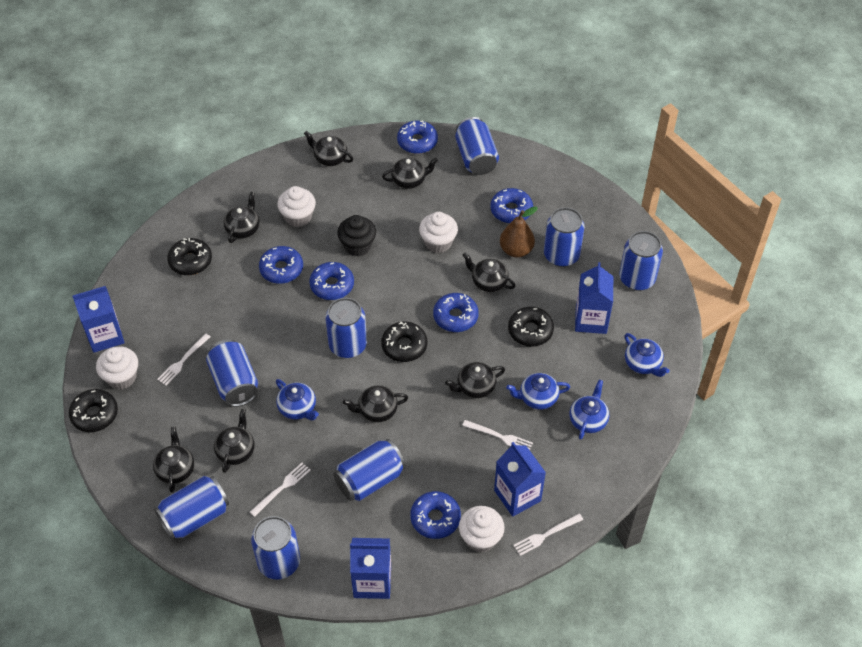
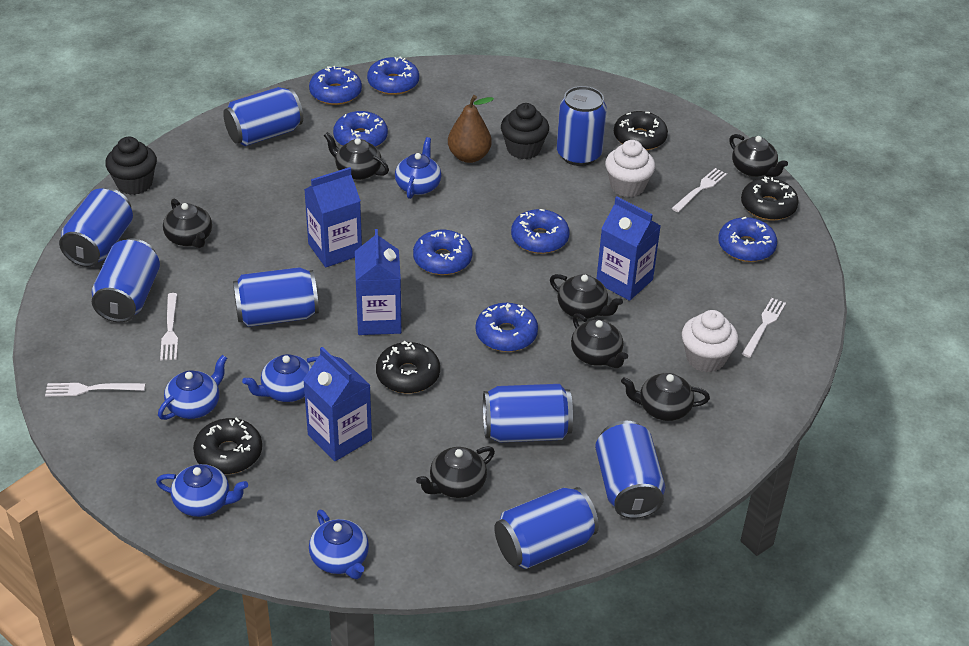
black cupcake: 1 -> 2
black teapot: 8 -> 7
blue donut: 6 -> 7
blue teapot: 4 -> 5
white cupcake: 4 -> 2

